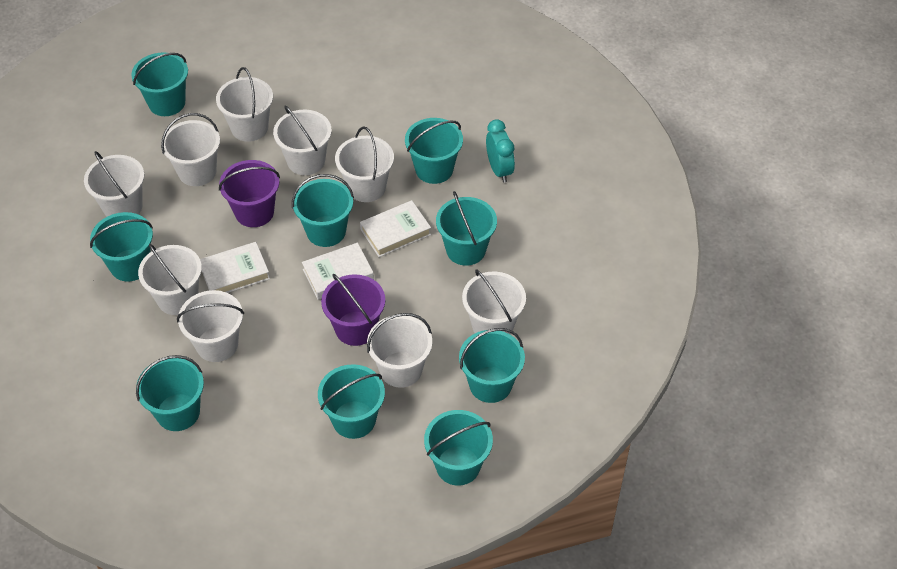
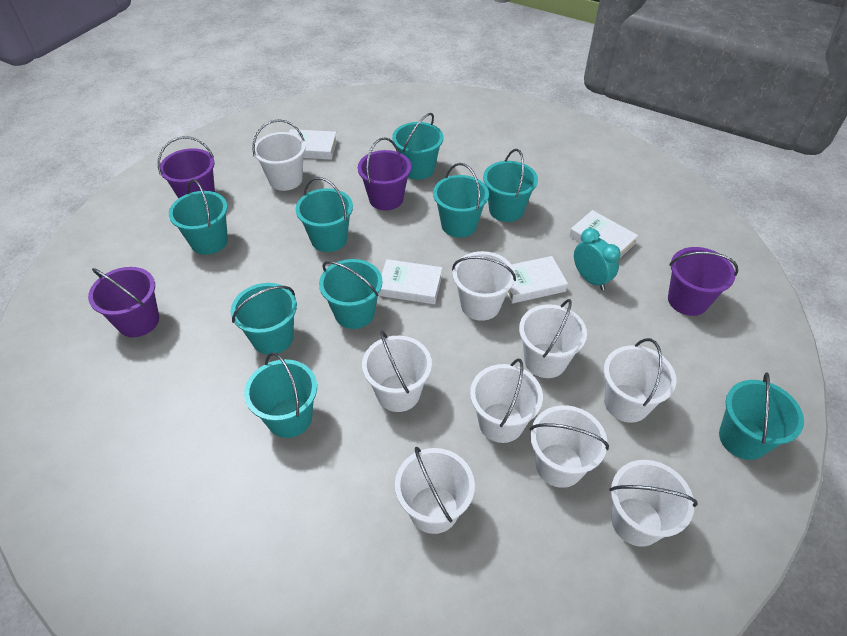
purple bucket: 2 -> 4
white book: 3 -> 4

